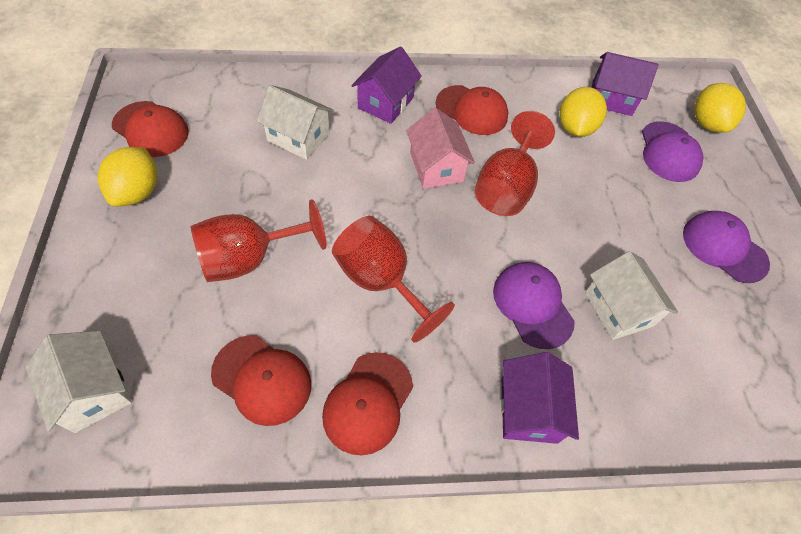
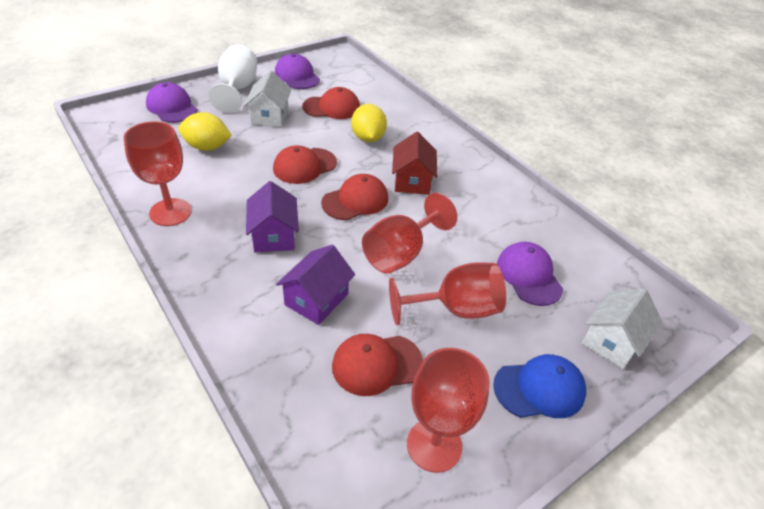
blue cap: 0 -> 1
pink house: 1 -> 0
purple house: 3 -> 2
red goblet: 3 -> 4
red house: 0 -> 1
white goblet: 0 -> 1
white house: 3 -> 2
yellow lemon: 3 -> 2

